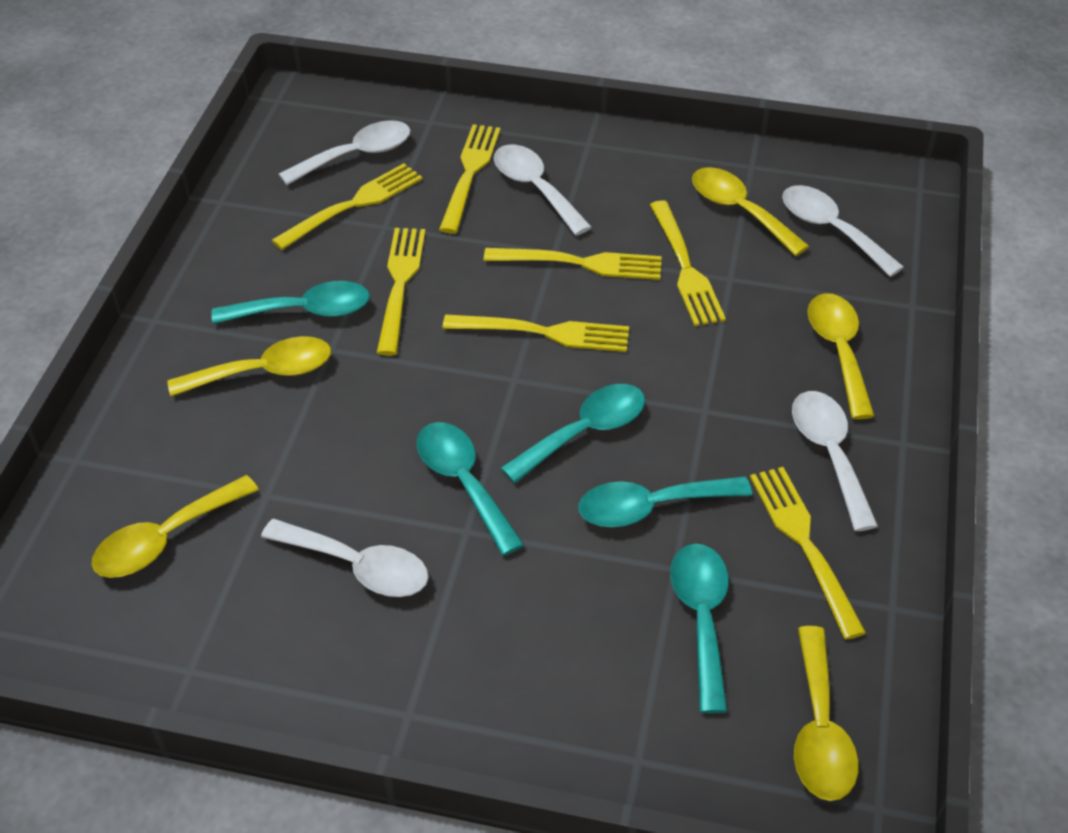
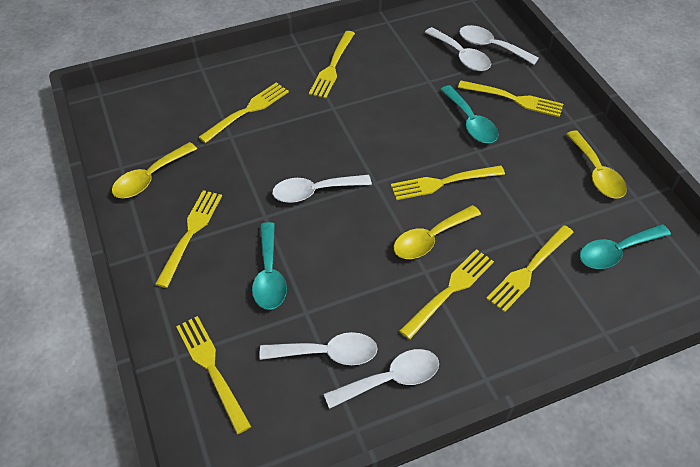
turquoise spoon: 5 -> 3
yellow fork: 7 -> 8
yellow spoon: 5 -> 3

